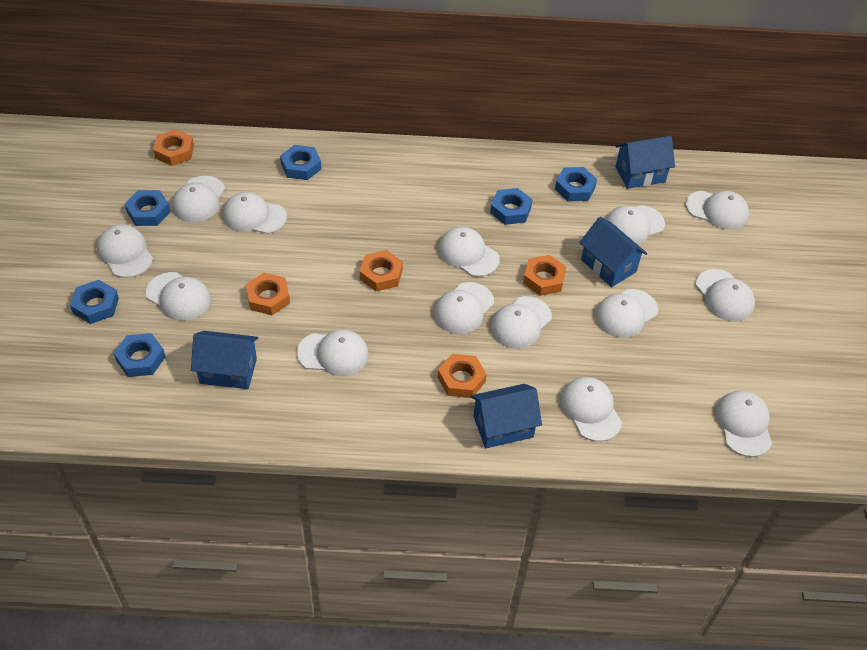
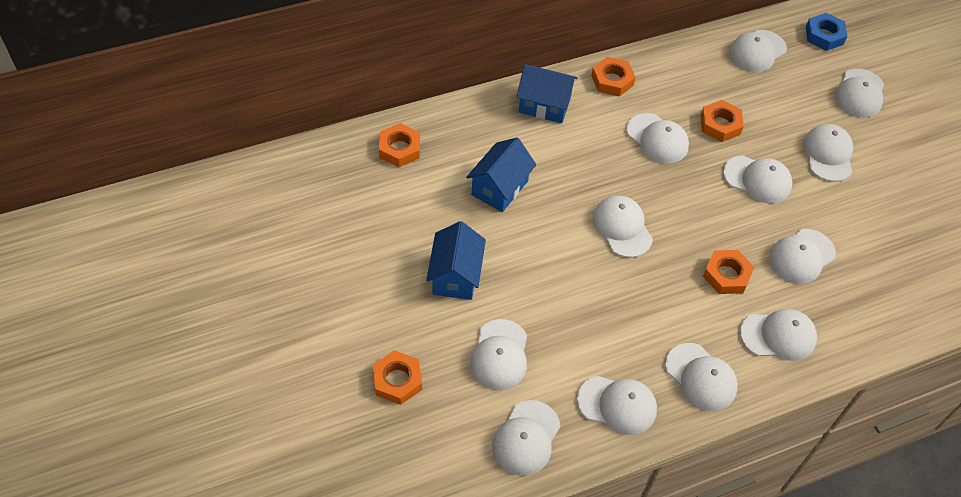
blue house: 4 -> 3
blue nut: 6 -> 1
white cap: 14 -> 12

